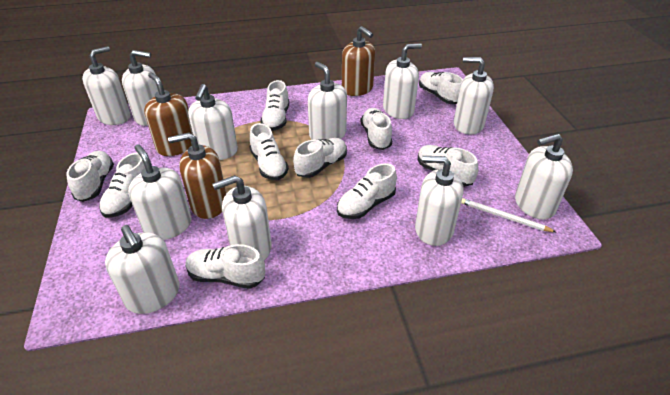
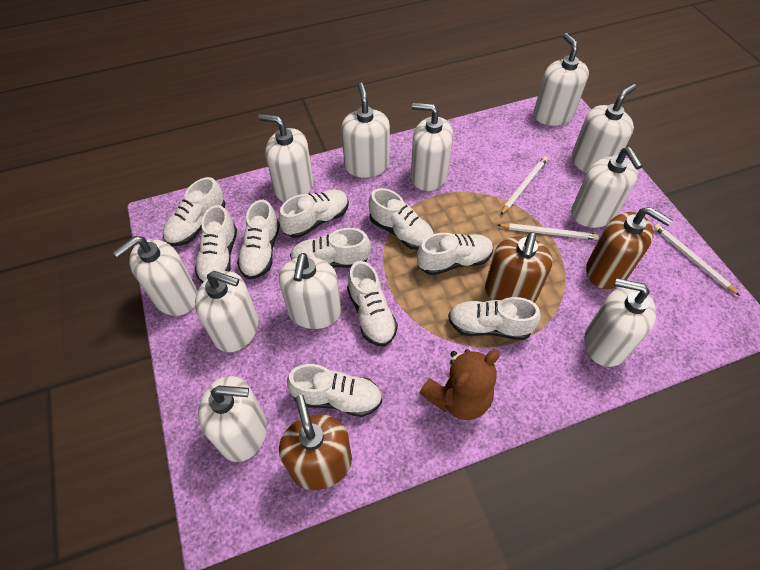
brown teddy bear: 0 -> 1
white pencil: 1 -> 3

